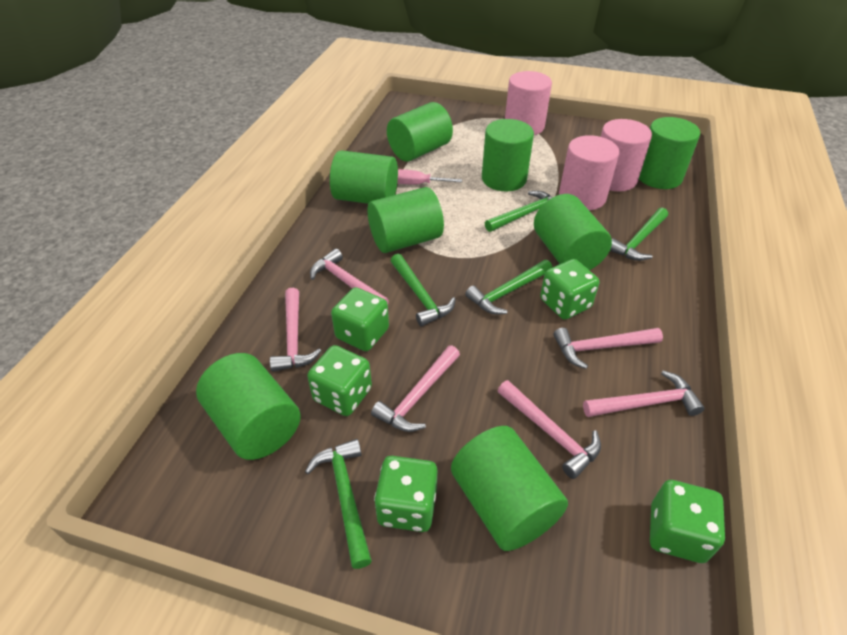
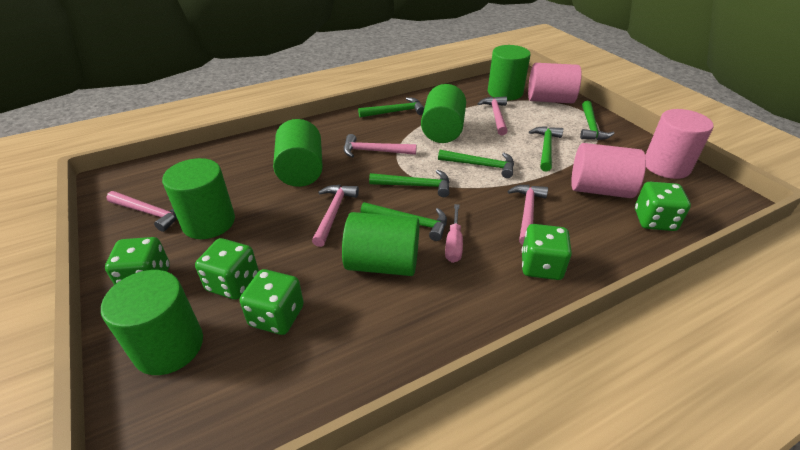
green cylinder: 8 -> 6
green hammer: 5 -> 6
pink hammer: 6 -> 5

